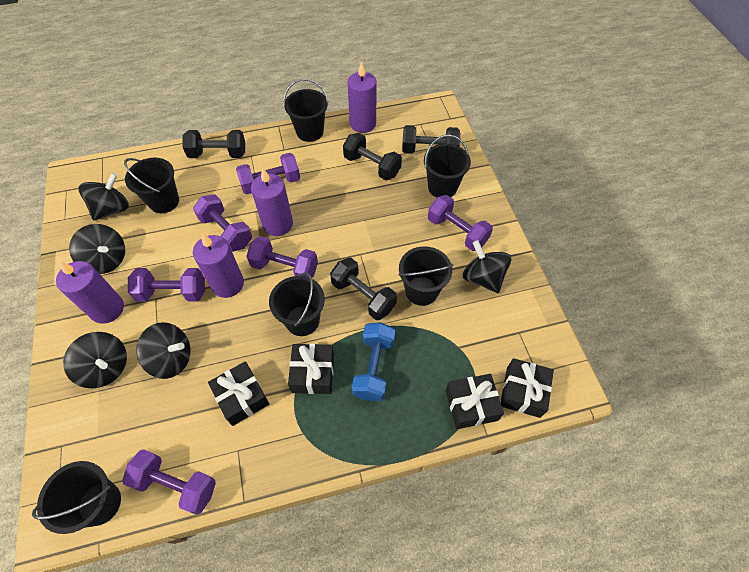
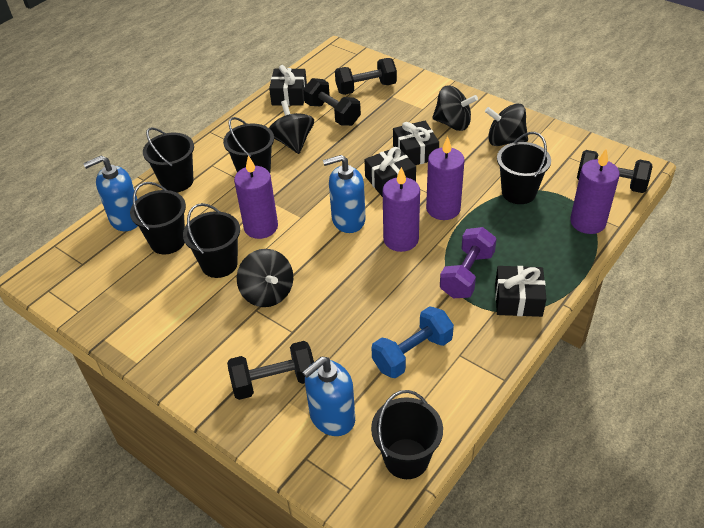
black spinning top: 5 -> 4
blue soap dispenser: 0 -> 3
purple dumbbell: 6 -> 1

